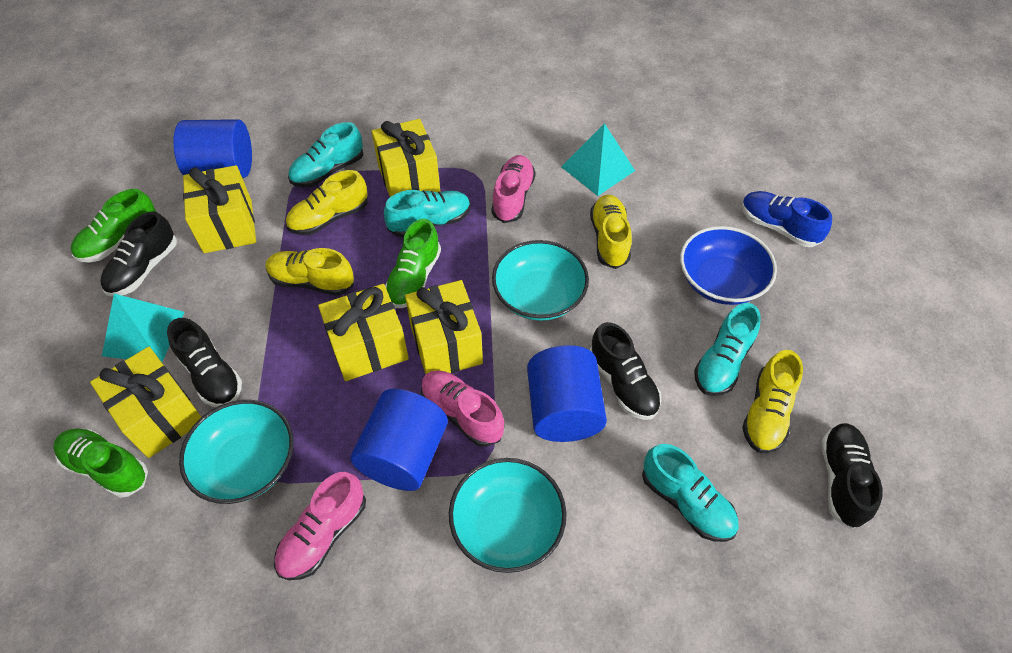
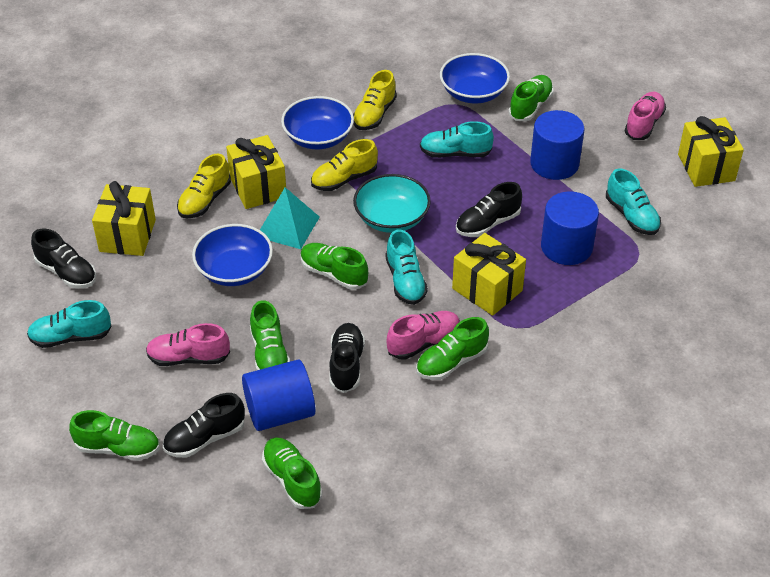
blue bowl: 1 -> 3
blue shoe: 1 -> 0
green shoe: 3 -> 6
turquoise bowl: 3 -> 1
turquoise pyramid: 2 -> 1
yellow gift: 5 -> 4
yellow shoe: 4 -> 3

